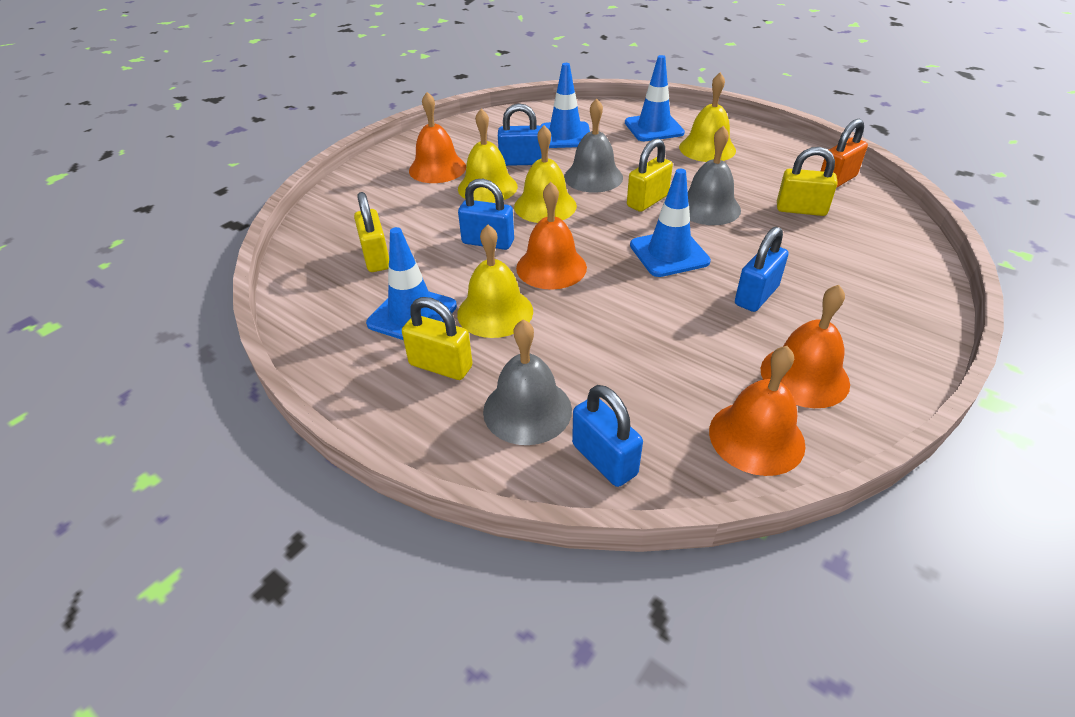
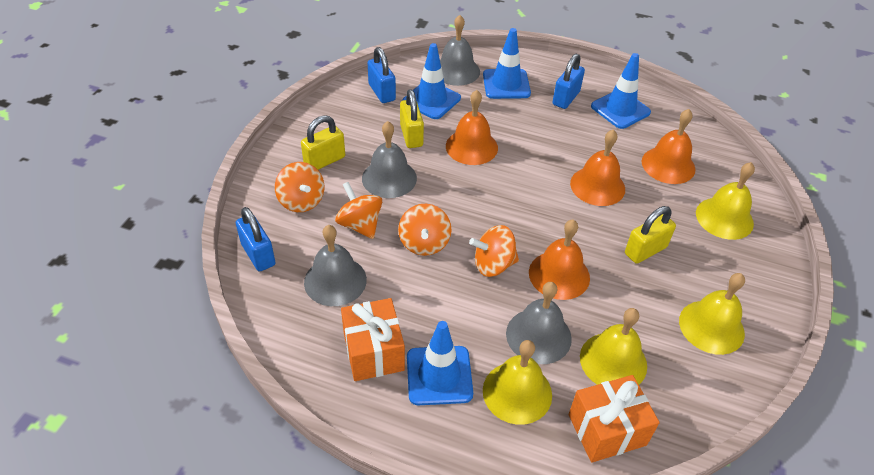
blue padlock: 4 -> 3
grey bell: 3 -> 4
orange gift: 0 -> 2
orange padlock: 1 -> 0
orange spinning top: 0 -> 4
yellow padlock: 4 -> 3

